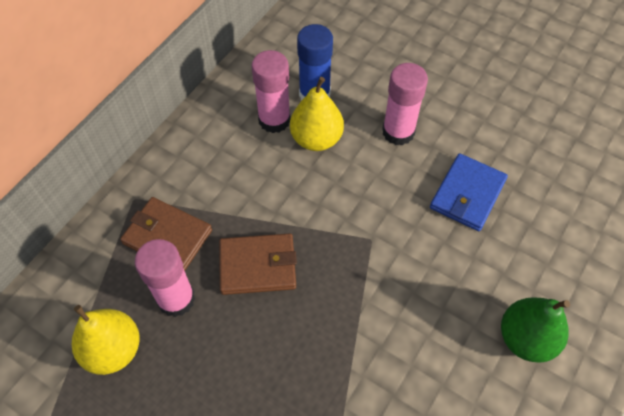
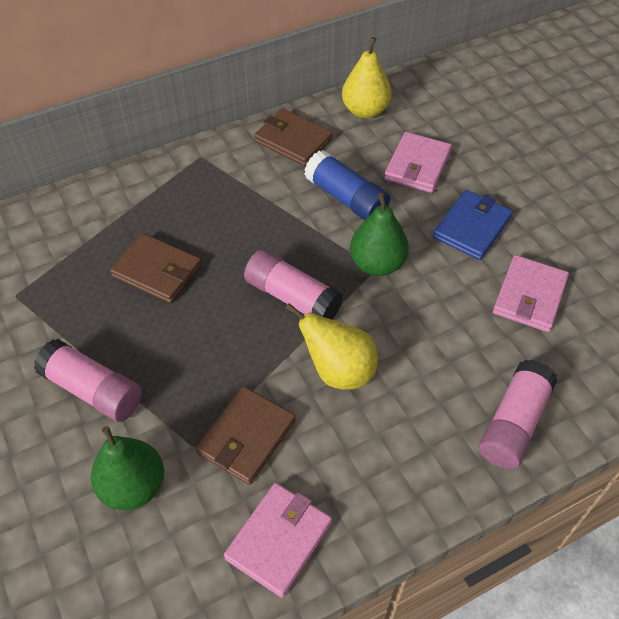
brown wallet: 2 -> 3
green pear: 1 -> 2
pink wallet: 0 -> 3

